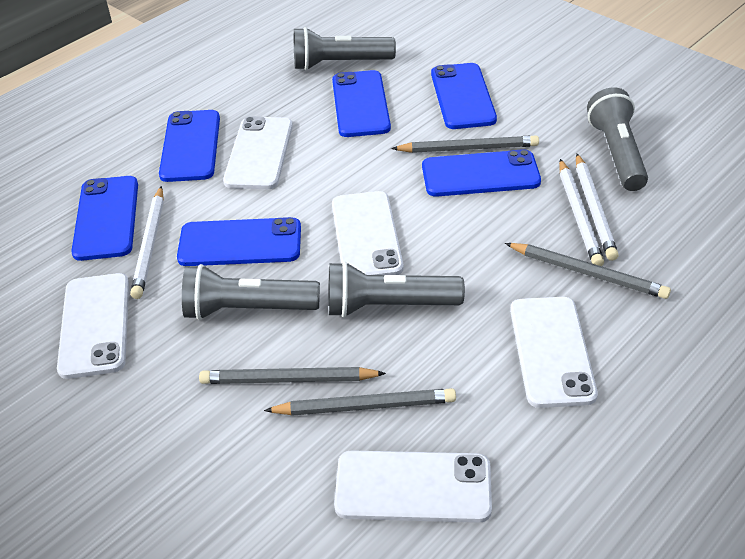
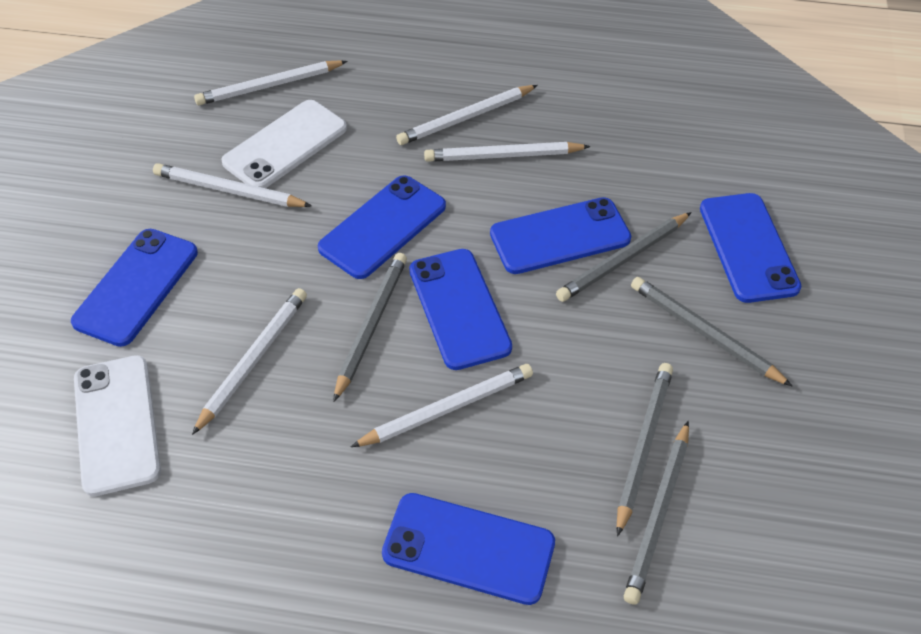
grey flashlight: 4 -> 0
grey pencil: 4 -> 5
white pencil: 3 -> 6
white phone: 5 -> 2

